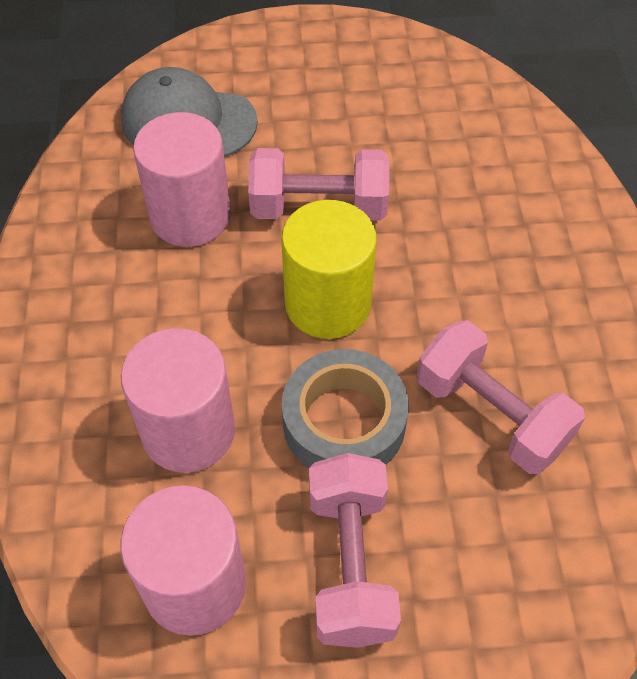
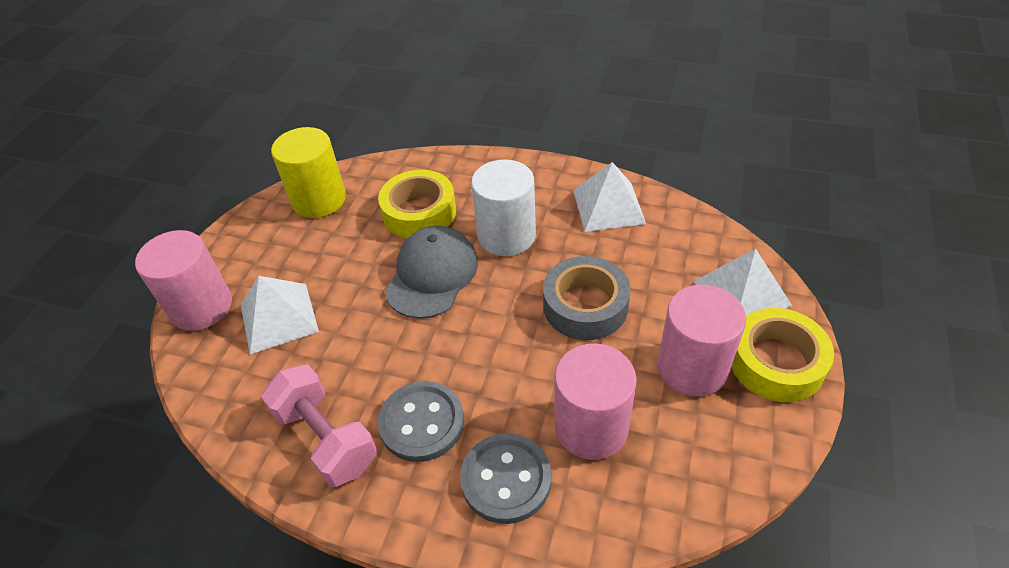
grey button: 0 -> 2
pink dumbbell: 3 -> 1
white cylinder: 0 -> 1
white pyramid: 0 -> 3
yellow tape: 0 -> 2

